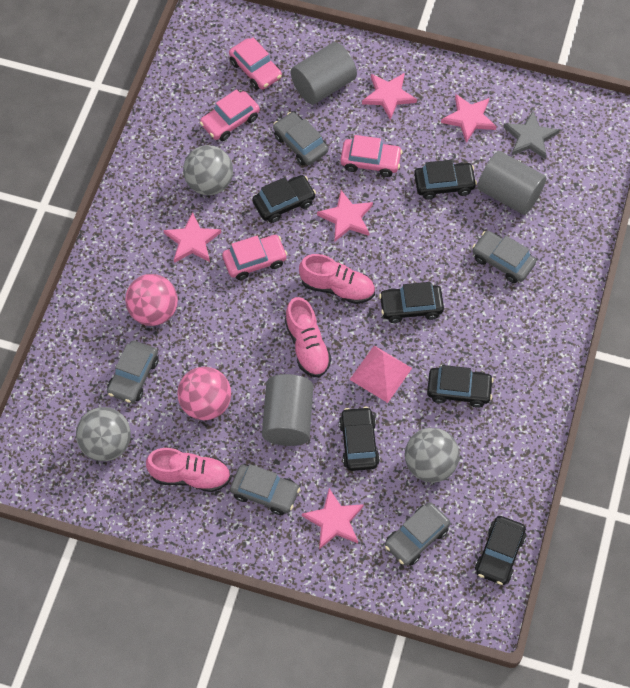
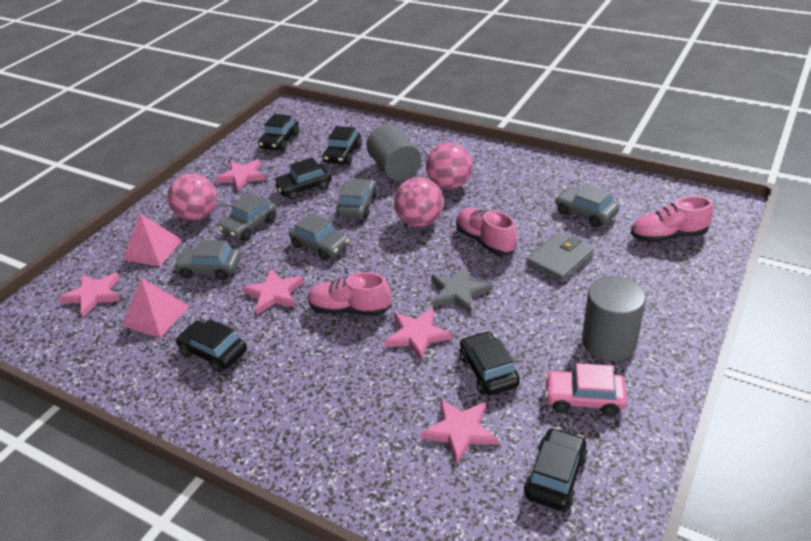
grey ball: 3 -> 0
grey cylinder: 3 -> 2
grey wallet: 0 -> 1
pink ball: 2 -> 3
pink car: 4 -> 1
pink pyramid: 1 -> 2

